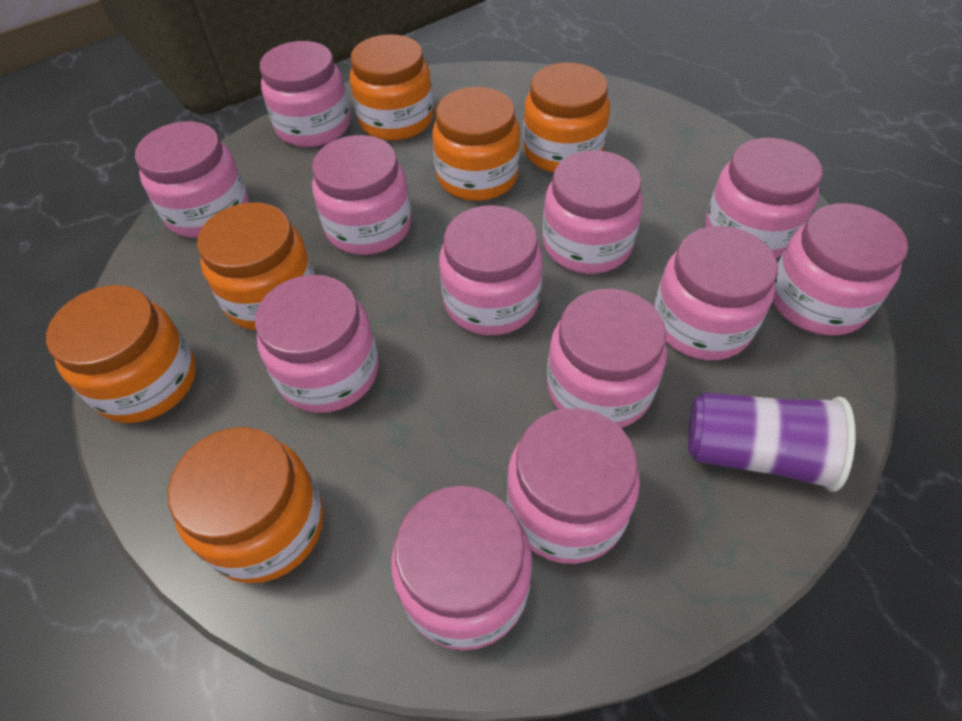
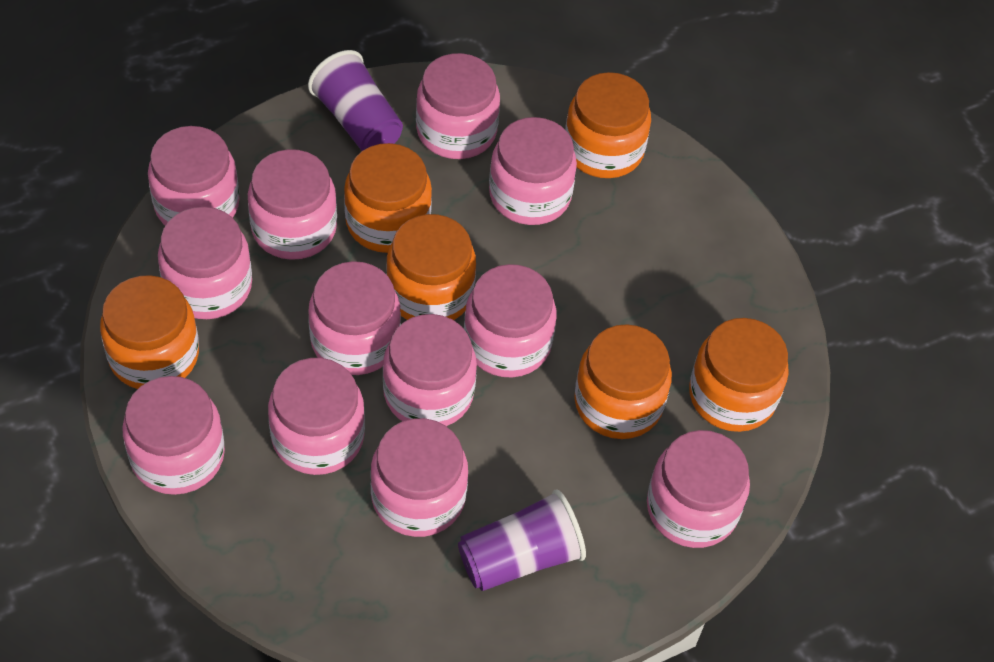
purple cup: 1 -> 2

